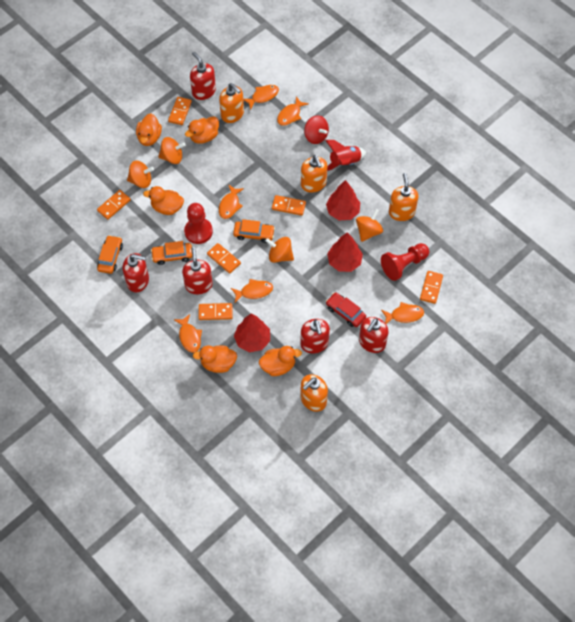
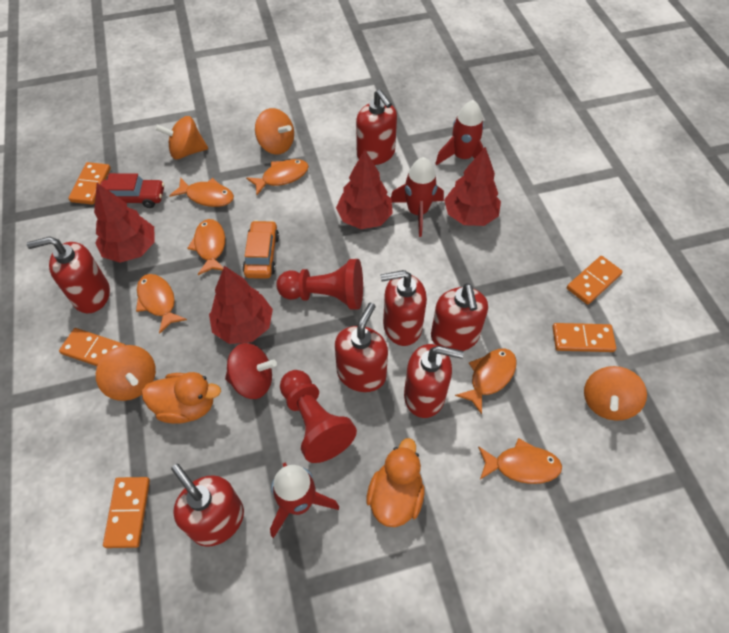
orange car: 3 -> 1
orange domino: 6 -> 5
orange duck: 5 -> 2
orange soap dispenser: 4 -> 0
red rocket: 1 -> 3
red soap dispenser: 5 -> 7
red tree: 3 -> 4

